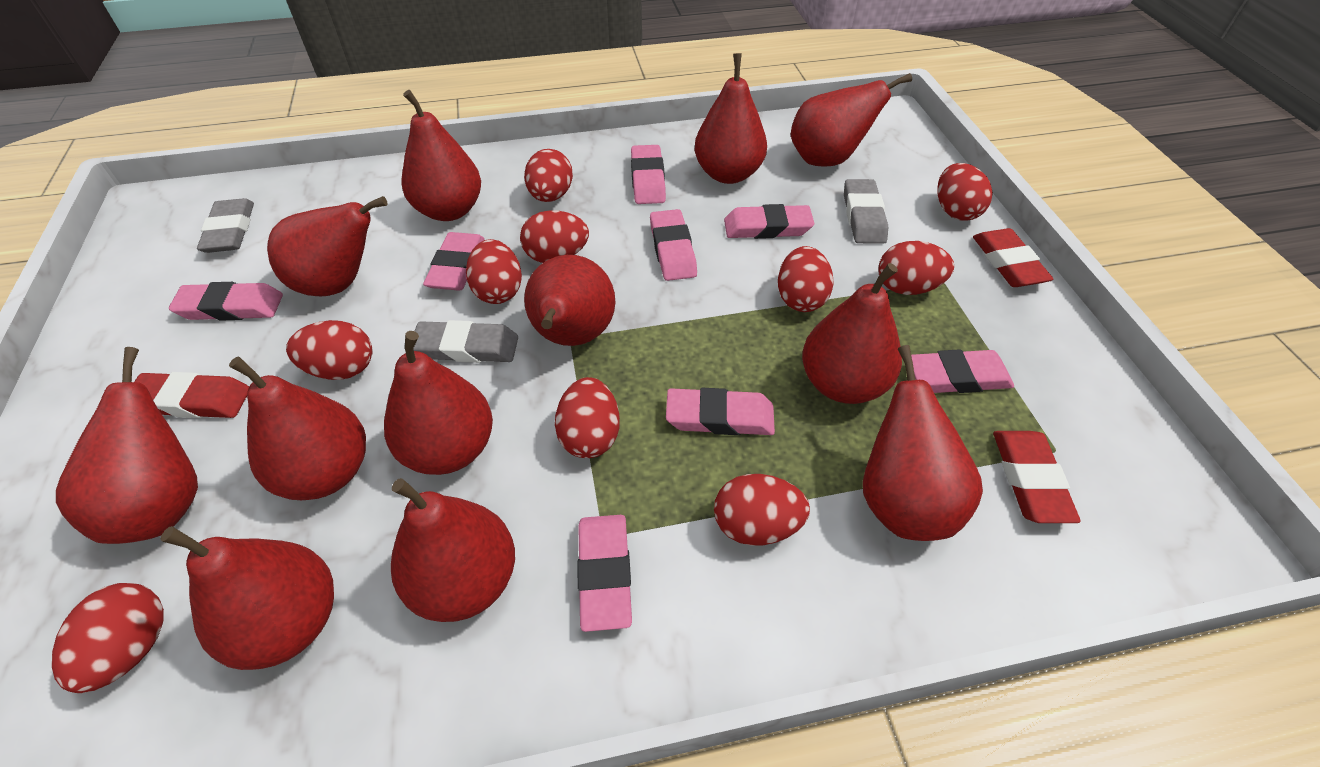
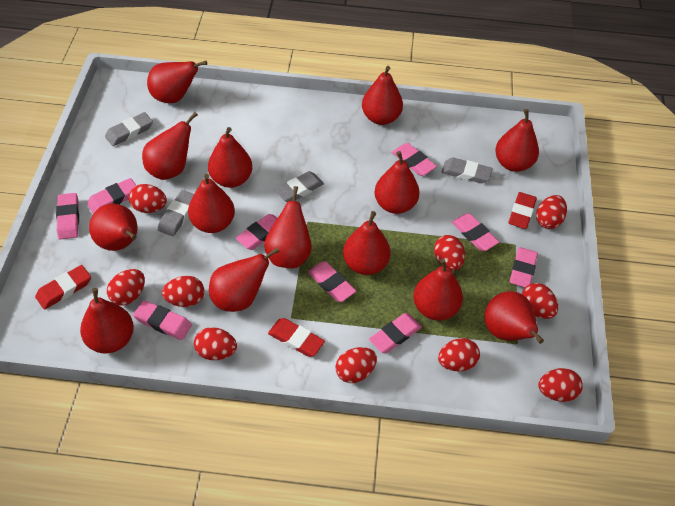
grey eraser: 3 -> 4
pink eraser: 8 -> 9
red pear: 12 -> 14

